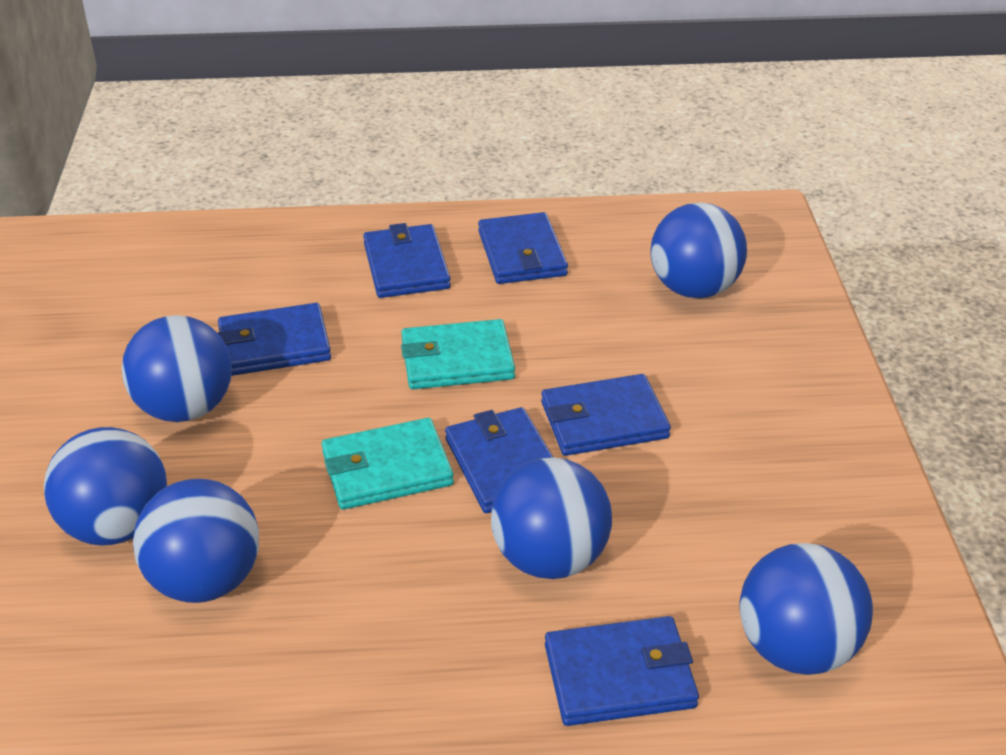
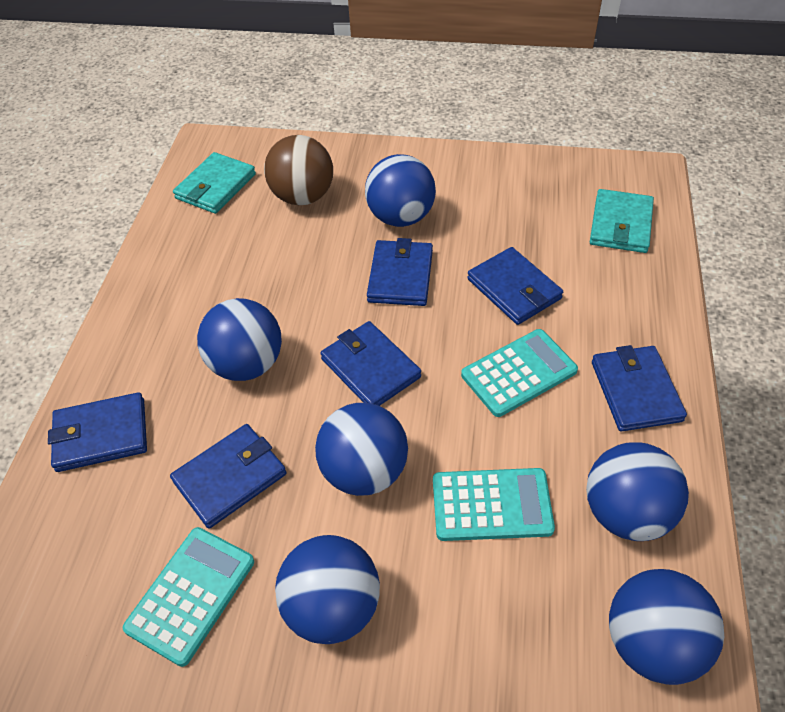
brown ball: 0 -> 1
turquoise calculator: 0 -> 3

